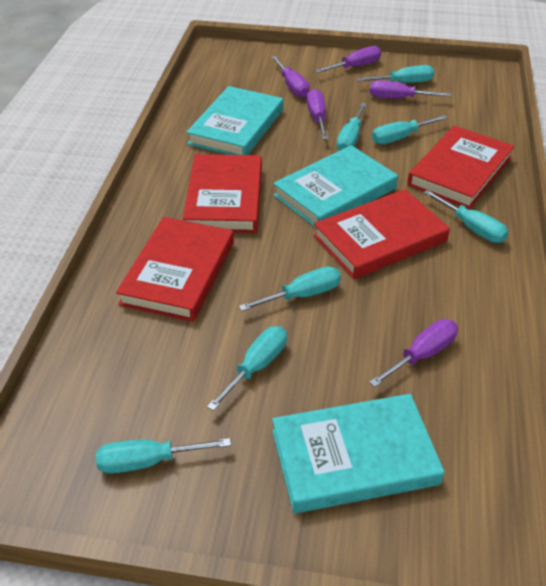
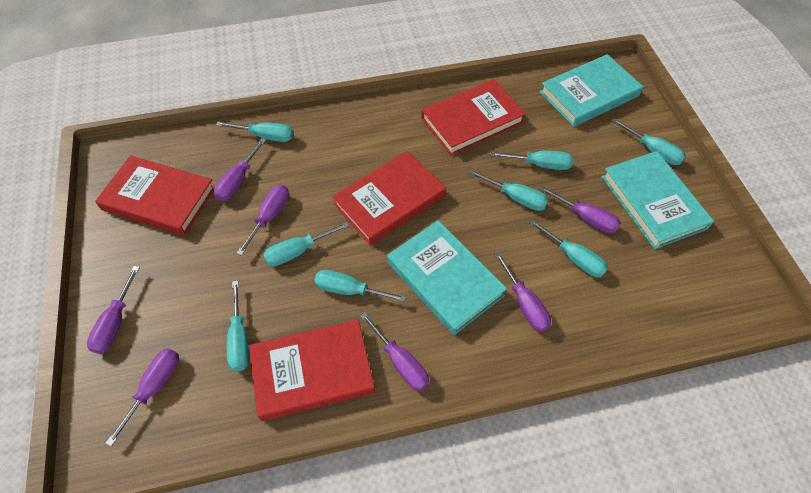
purple screwdriver: 5 -> 7
turquoise screwdriver: 7 -> 8

